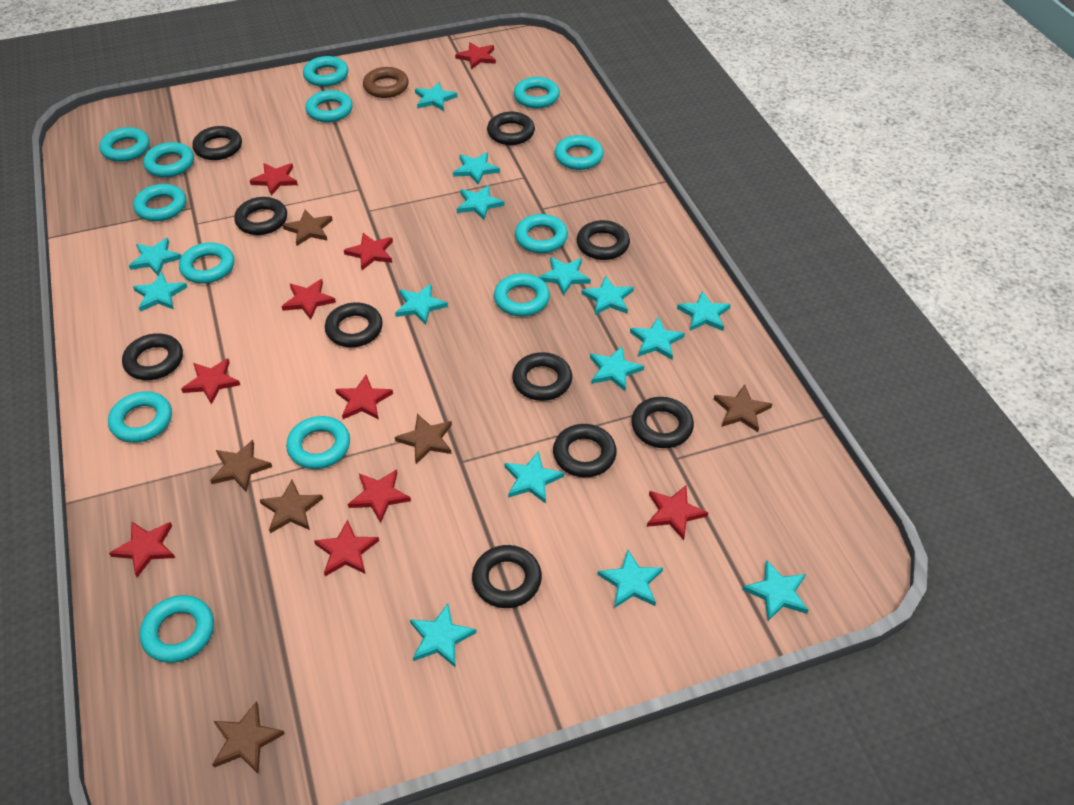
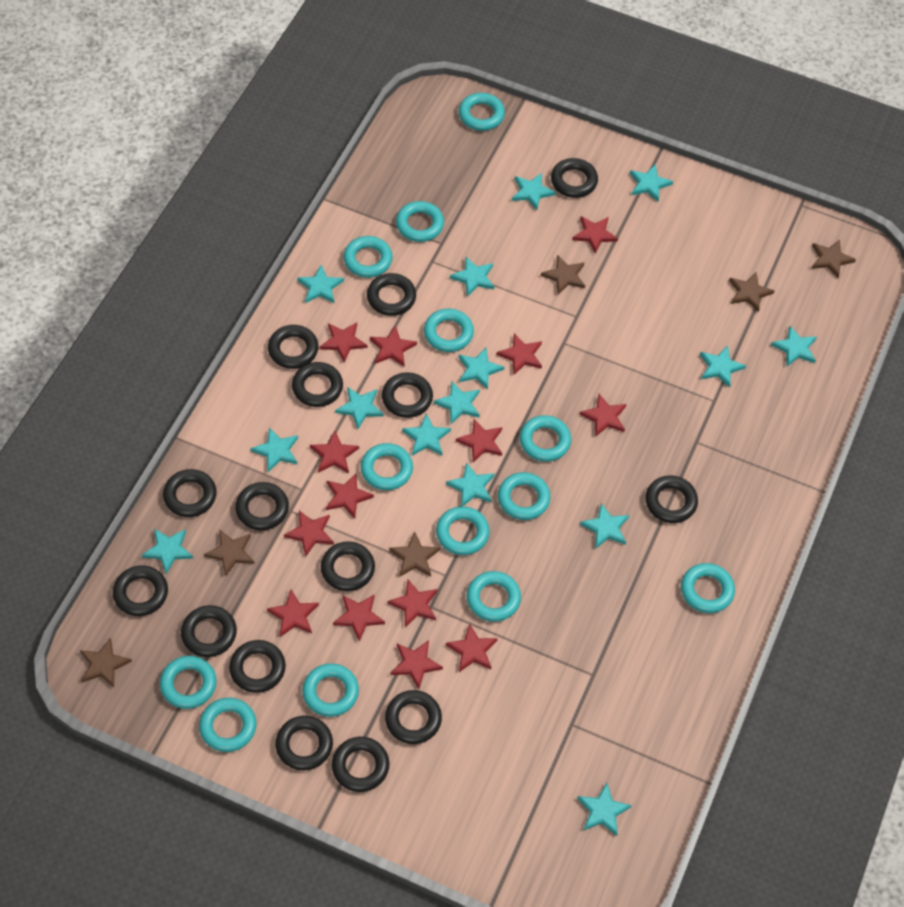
black ring: 10 -> 15
brown ring: 1 -> 0
red star: 10 -> 14

